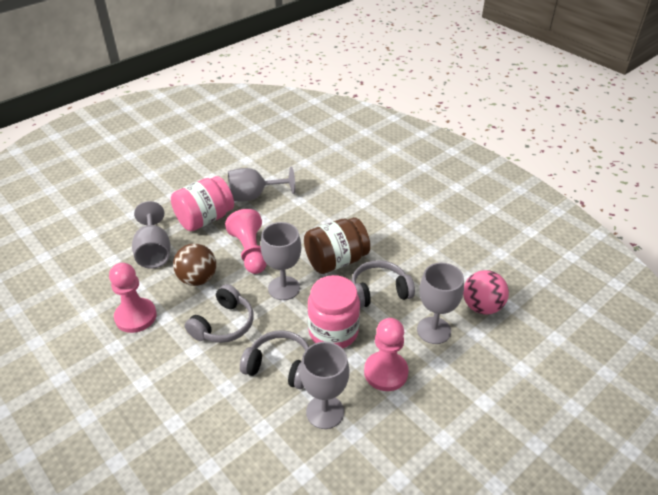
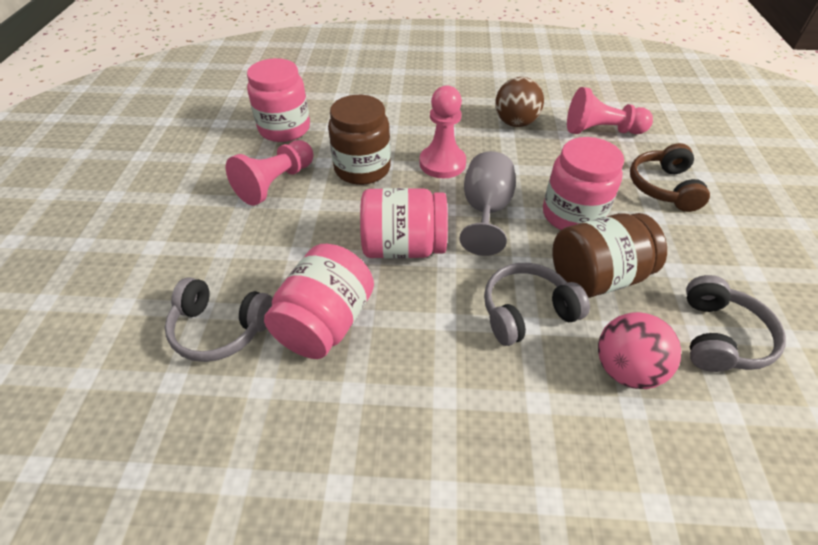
brown headphones: 0 -> 1
brown jar: 1 -> 2
grey goblet: 5 -> 1
pink jar: 2 -> 4

